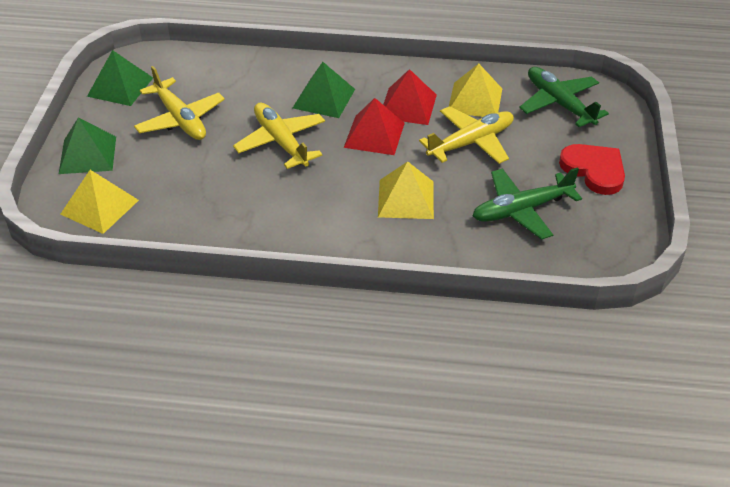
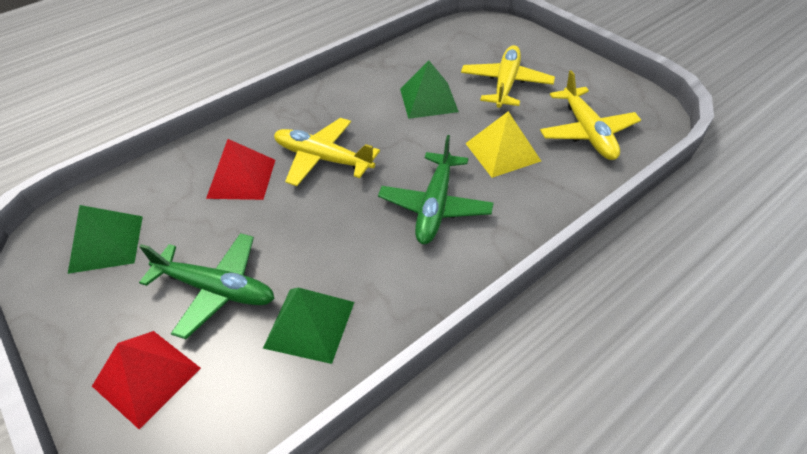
red heart: 1 -> 0
yellow pyramid: 3 -> 1

